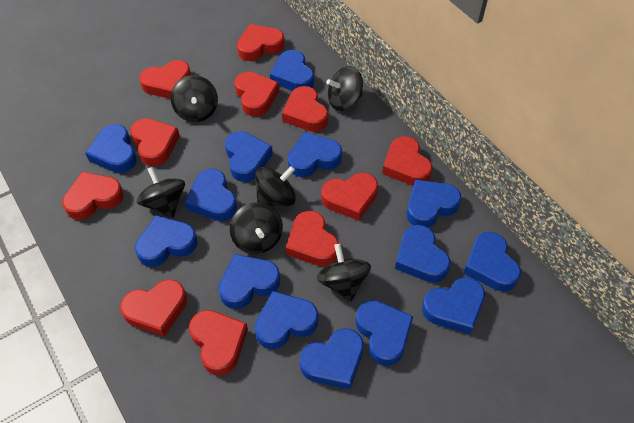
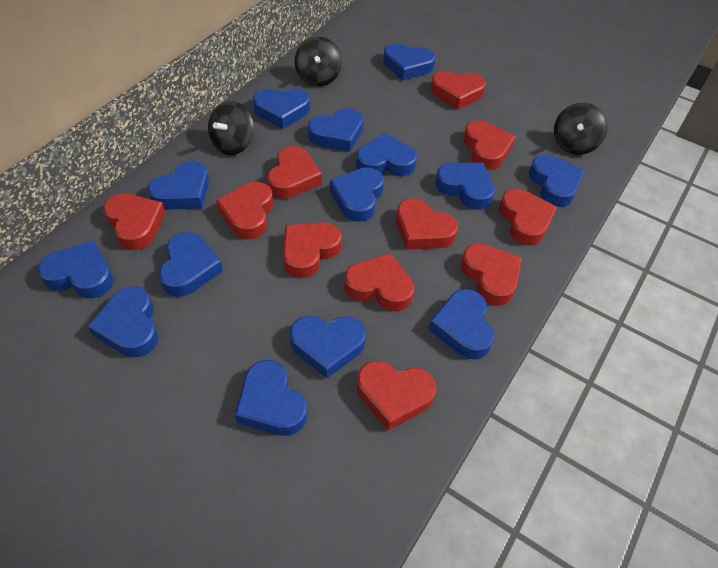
black spinning top: 6 -> 3

